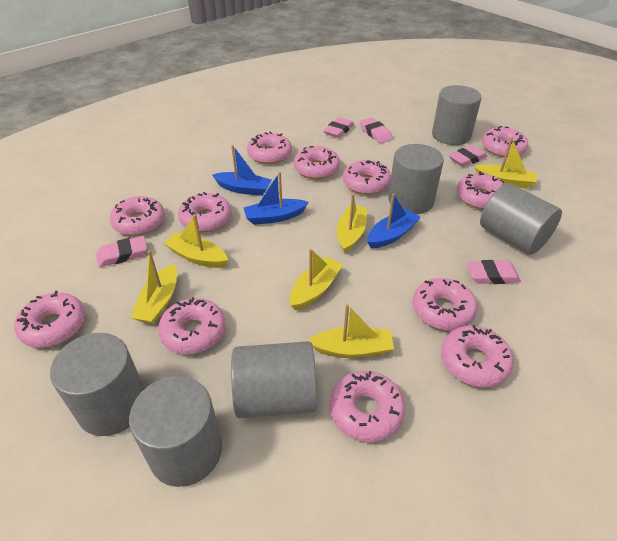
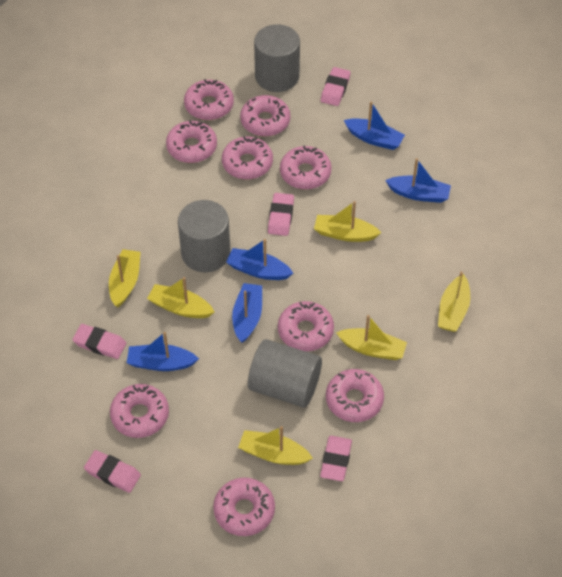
blue boat: 3 -> 5
grey cylinder: 6 -> 3
pink donut: 12 -> 9

